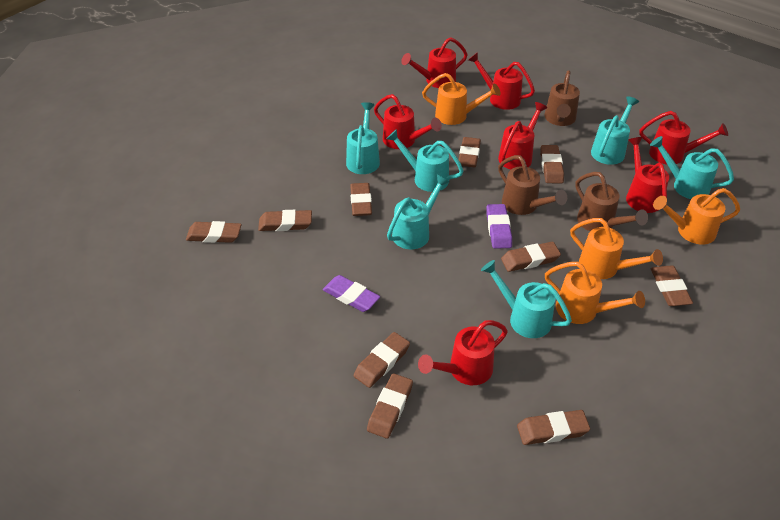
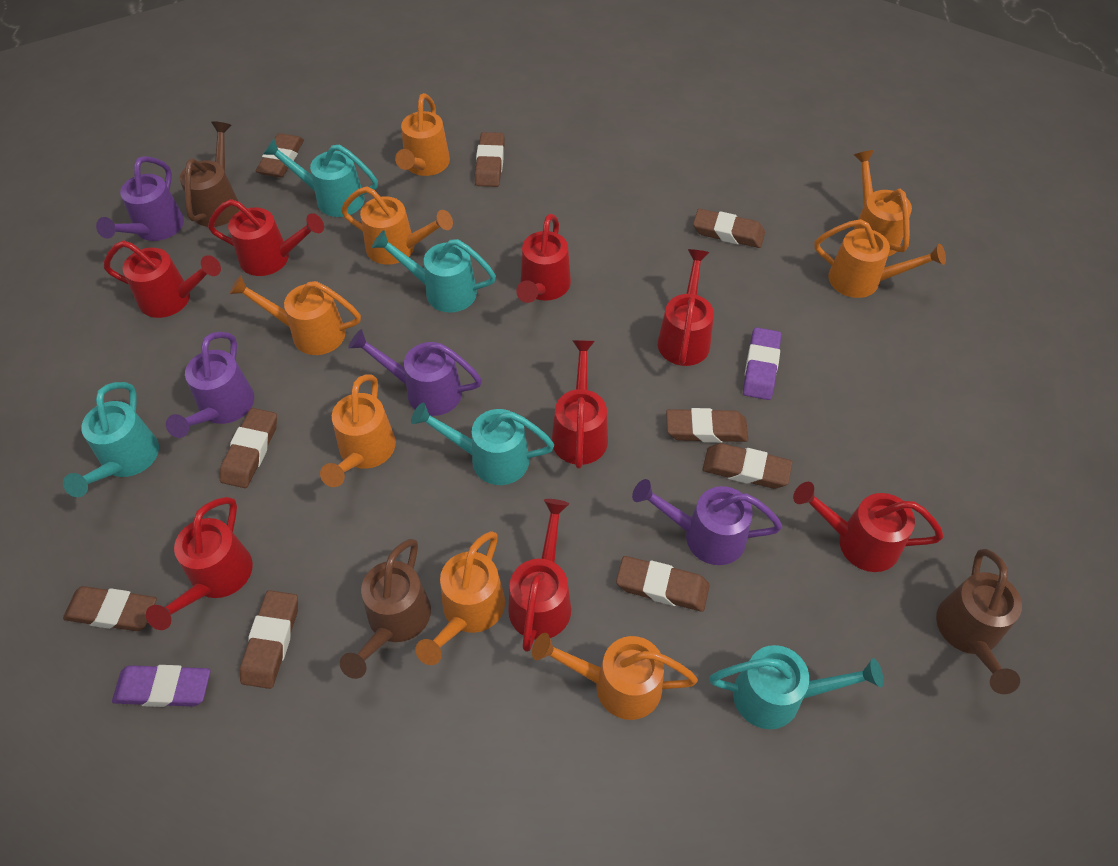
brown eraser: 10 -> 9
orange watering can: 4 -> 8
purple watering can: 0 -> 4
red watering can: 7 -> 8
turquoise watering can: 6 -> 5

